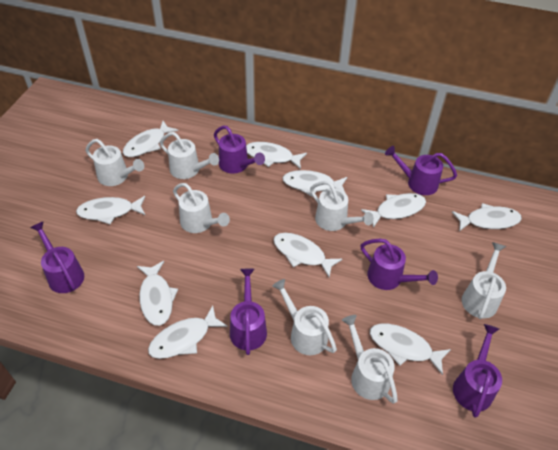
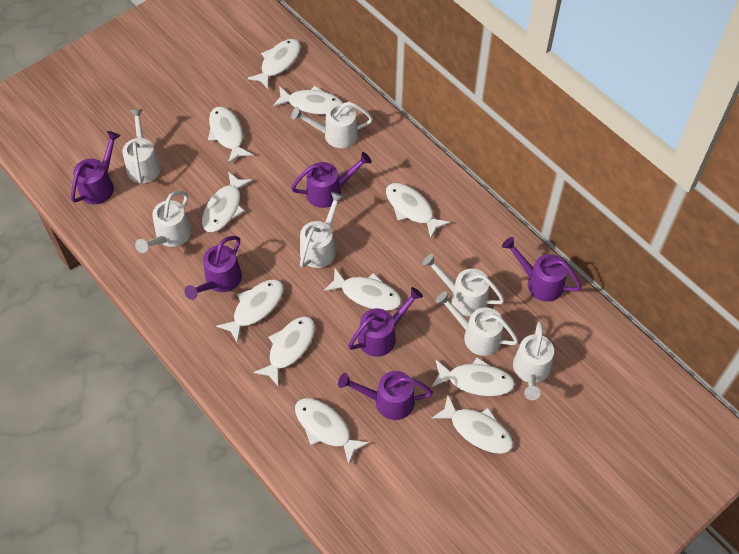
white fish: 10 -> 11

